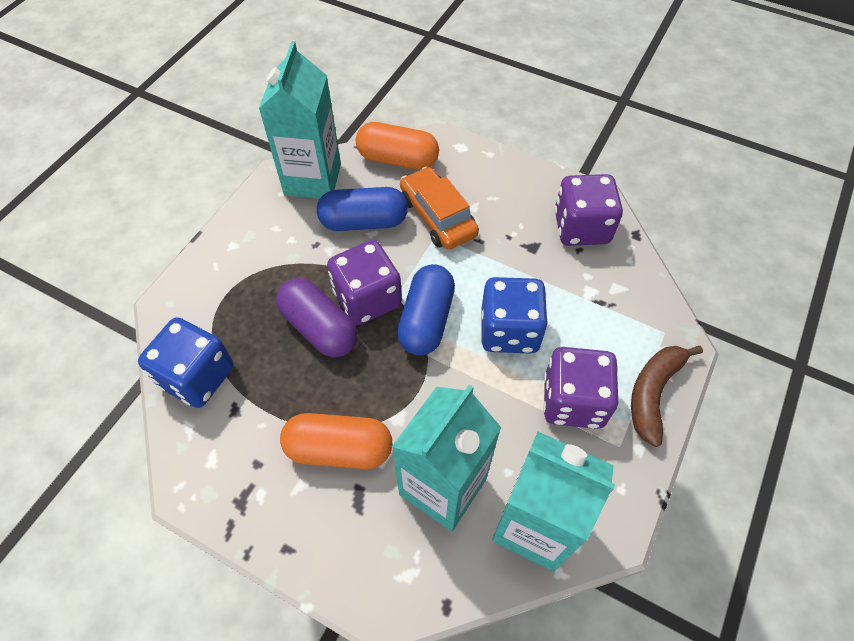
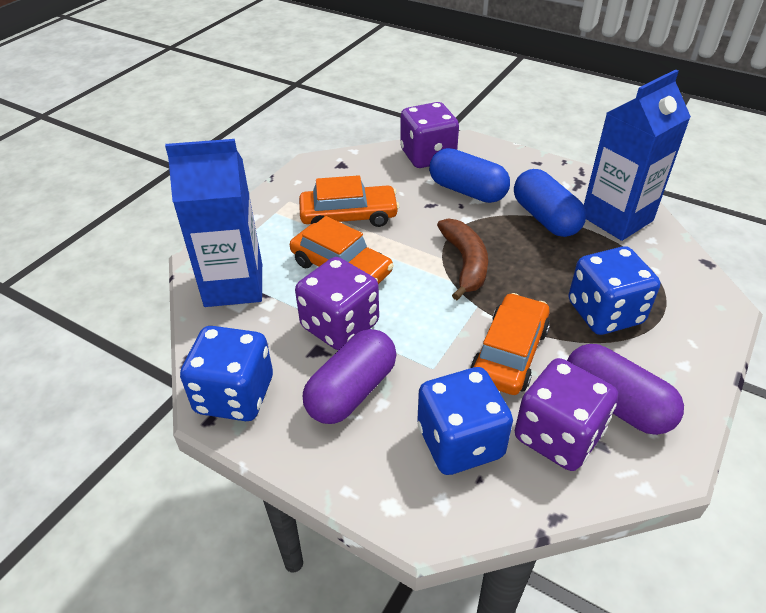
blue carton: 0 -> 2
blue dice: 2 -> 3
orange capsule: 2 -> 0
orange car: 1 -> 3
purple capsule: 1 -> 2
turquoise carton: 3 -> 0

